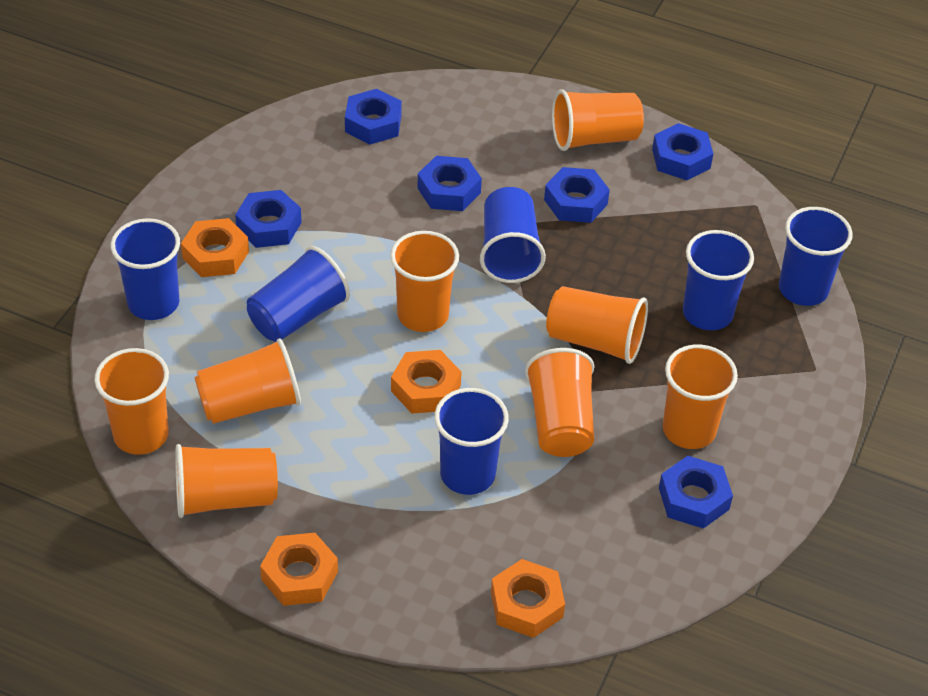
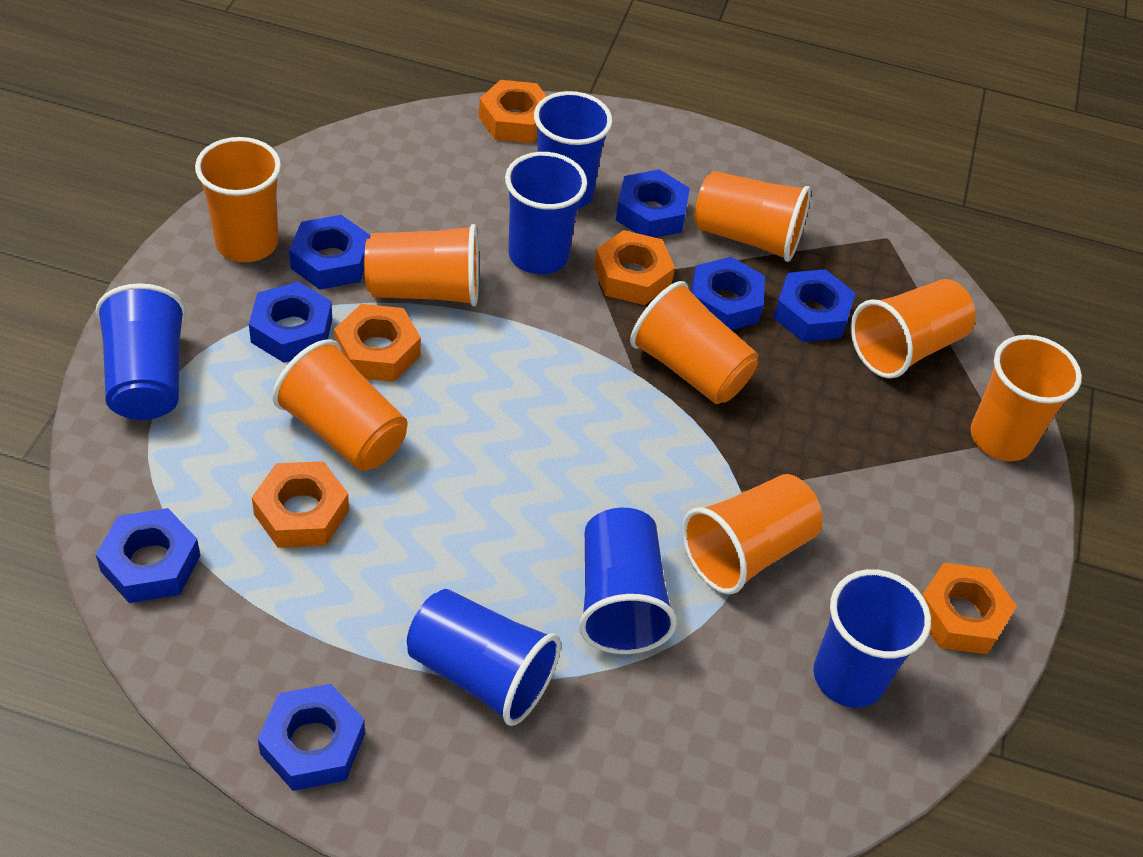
blue nut: 6 -> 7
orange nut: 4 -> 5

